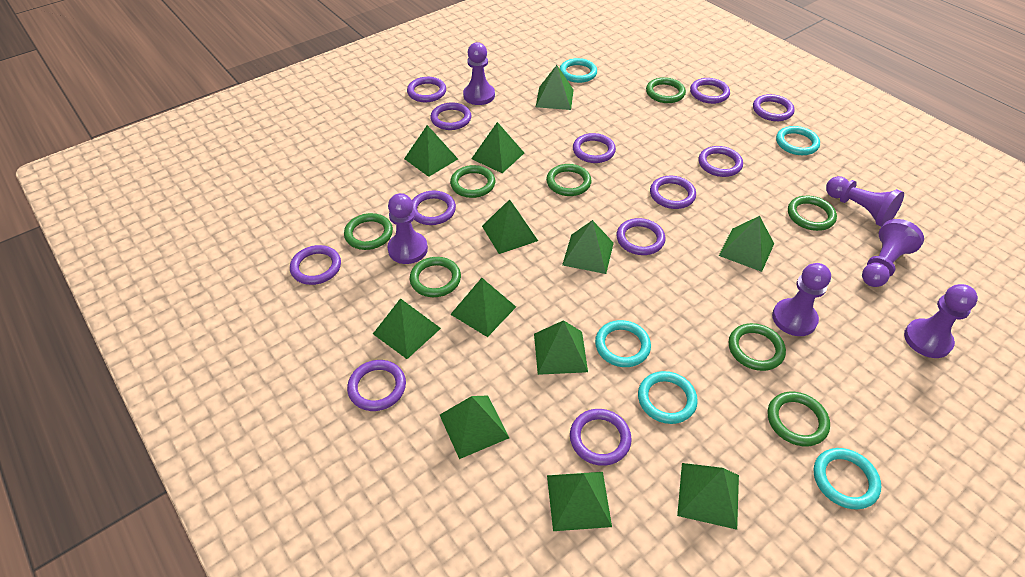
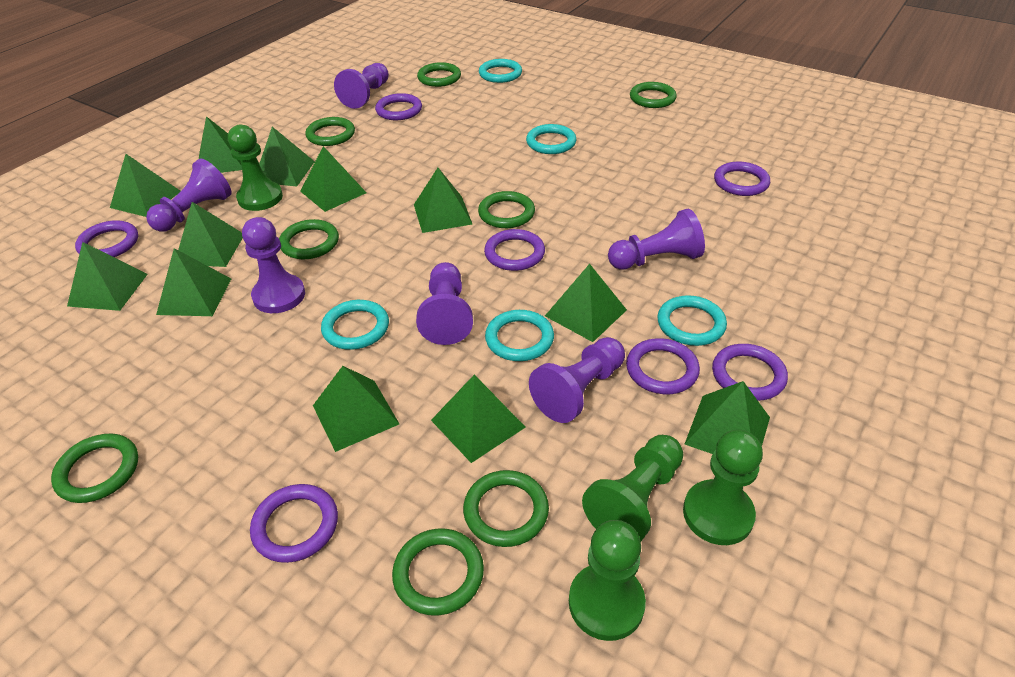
green pawn: 0 -> 4
purple ring: 12 -> 7

